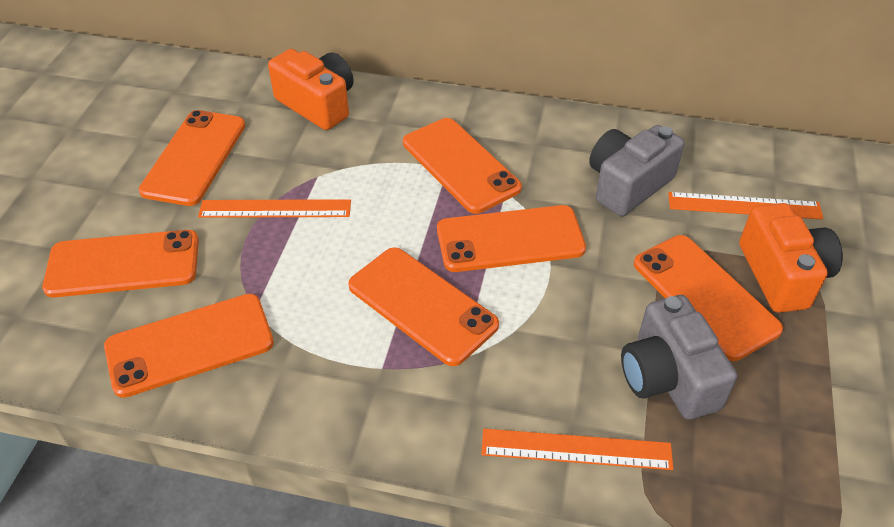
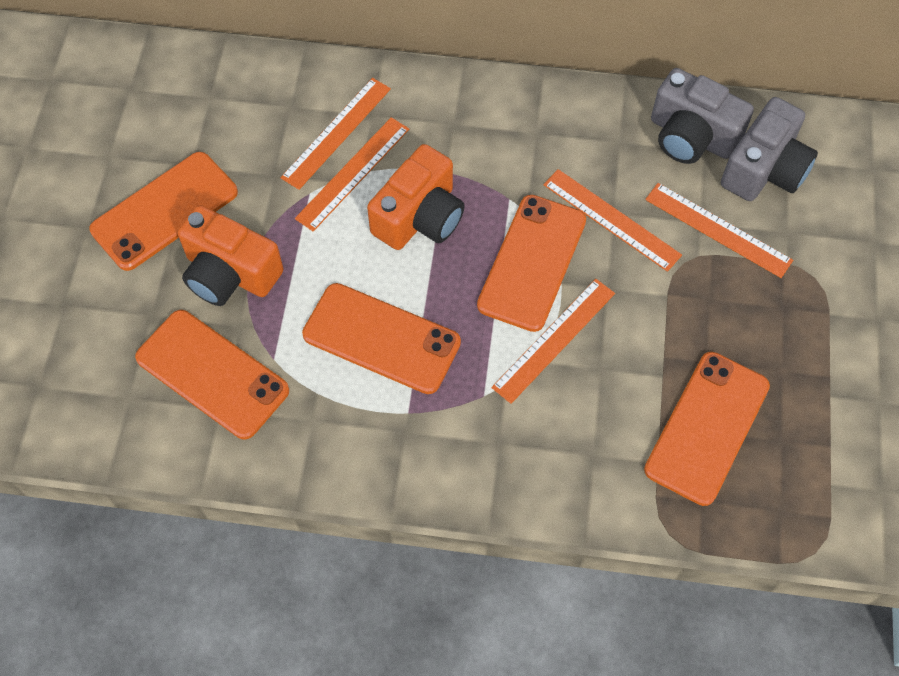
orange phone: 7 -> 5
orange ruler: 3 -> 5

